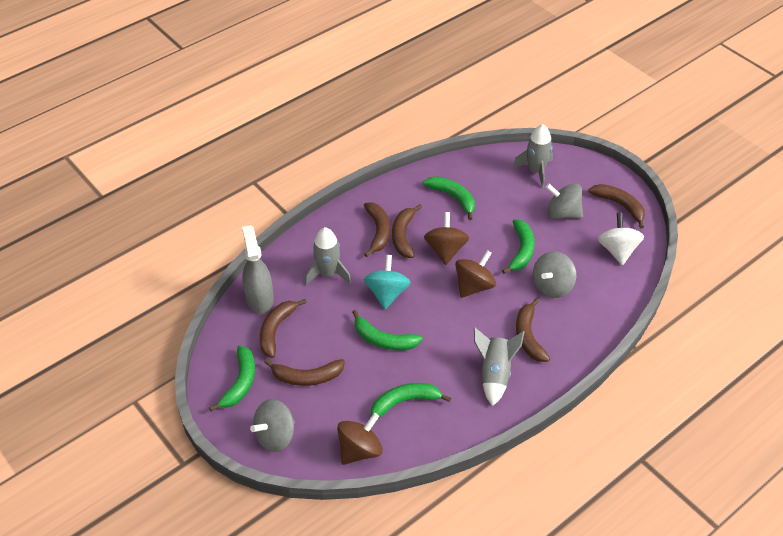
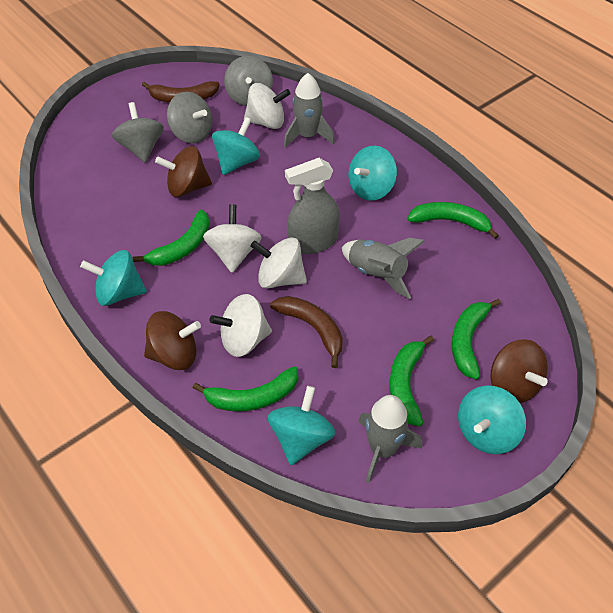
brown banana: 6 -> 2
turquoise spinning top: 1 -> 5
white spinning top: 1 -> 4

